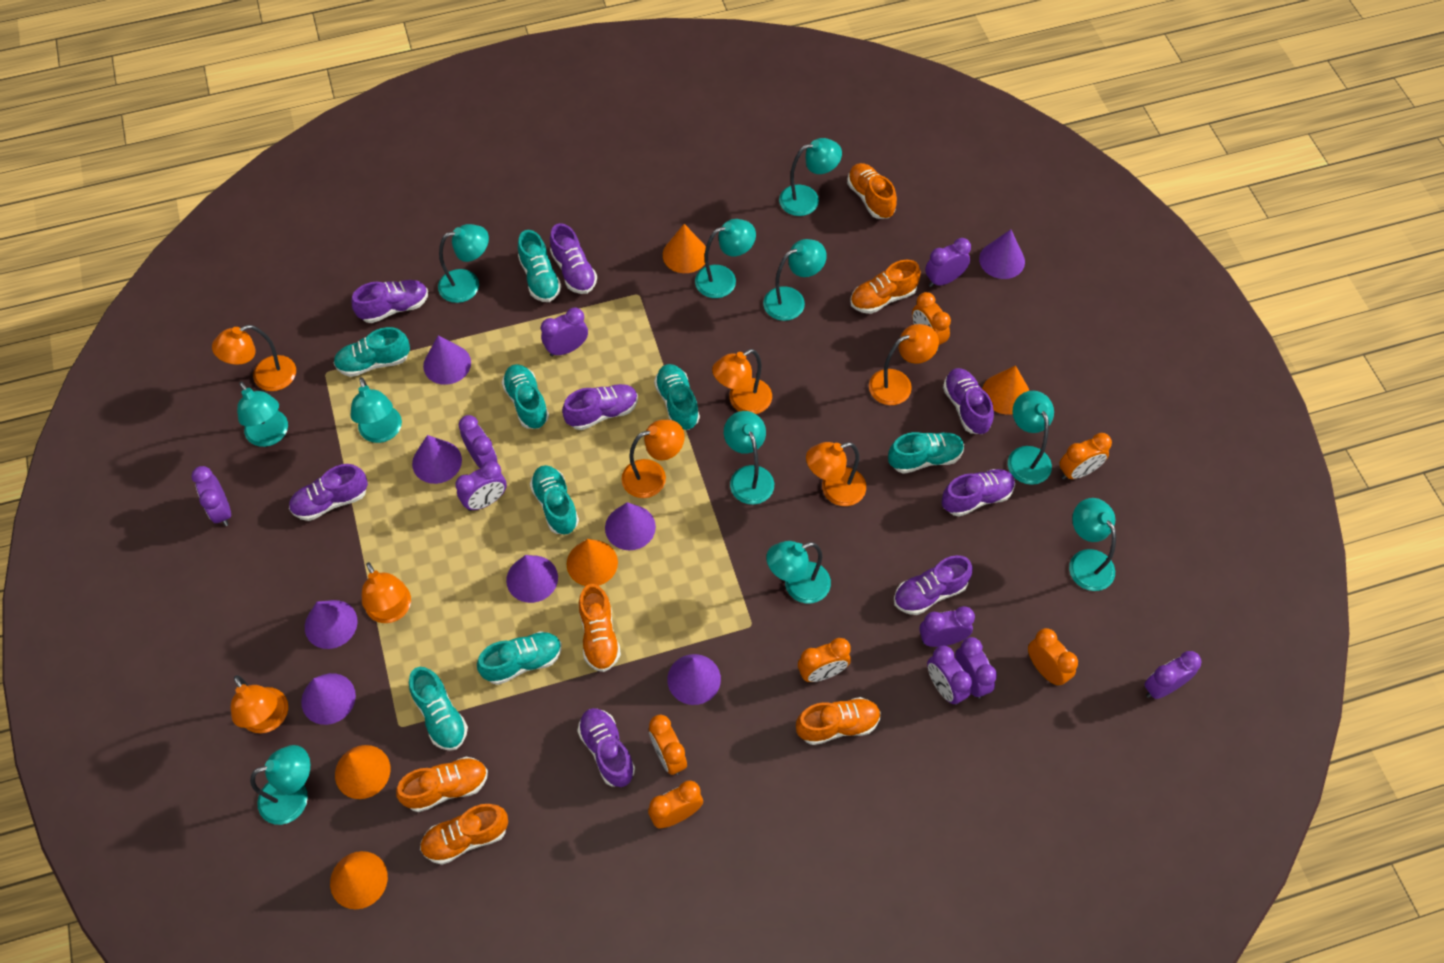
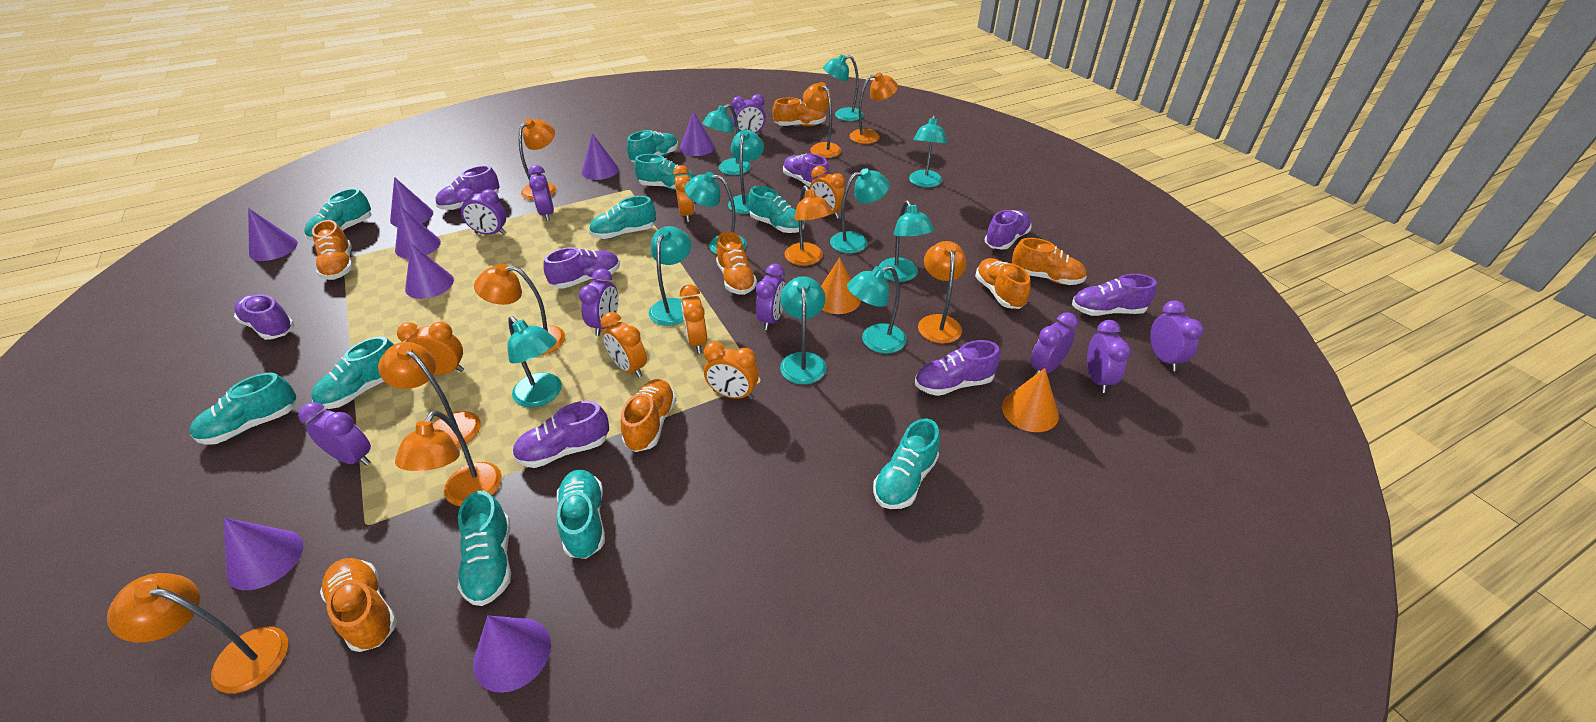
orange cone: 5 -> 2
orange lamp: 7 -> 9
orange shoe: 6 -> 7
turquoise shoe: 8 -> 10

